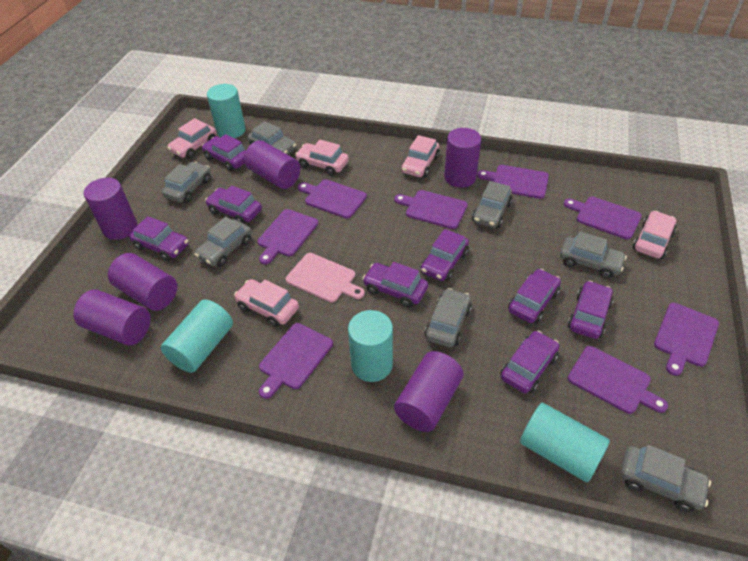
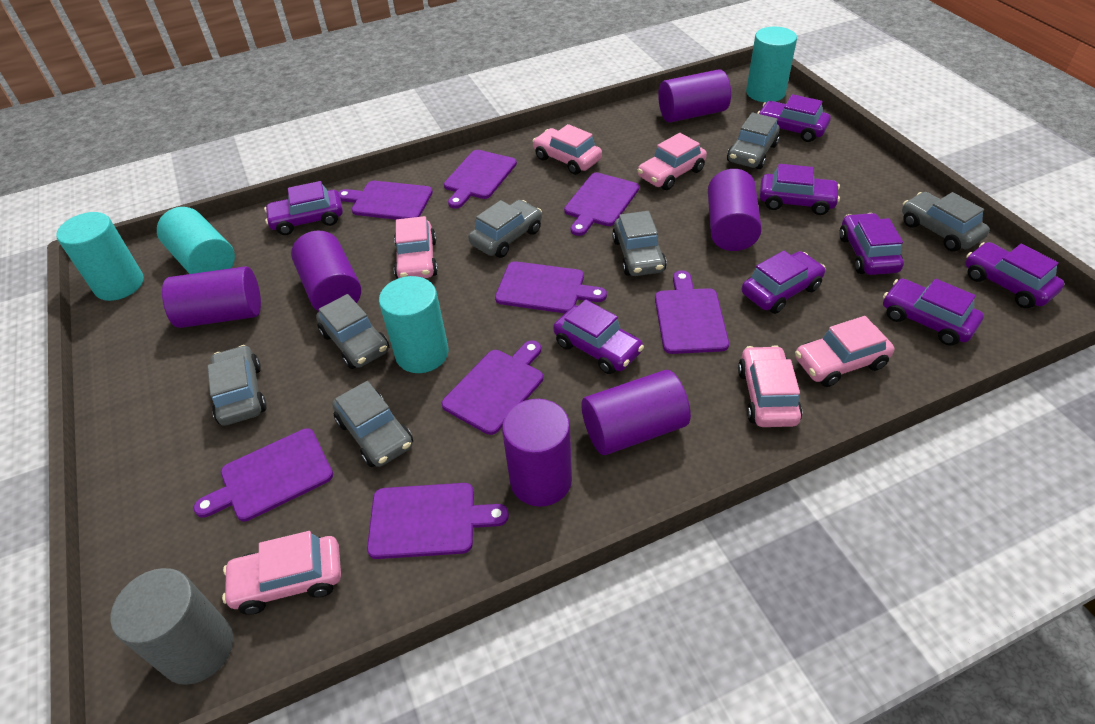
grey cylinder: 0 -> 1
pink car: 5 -> 6
pink cutting board: 1 -> 0

